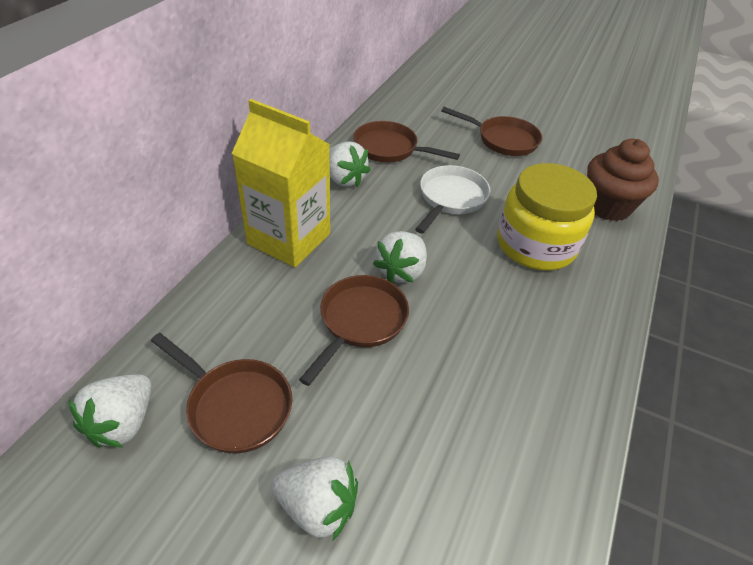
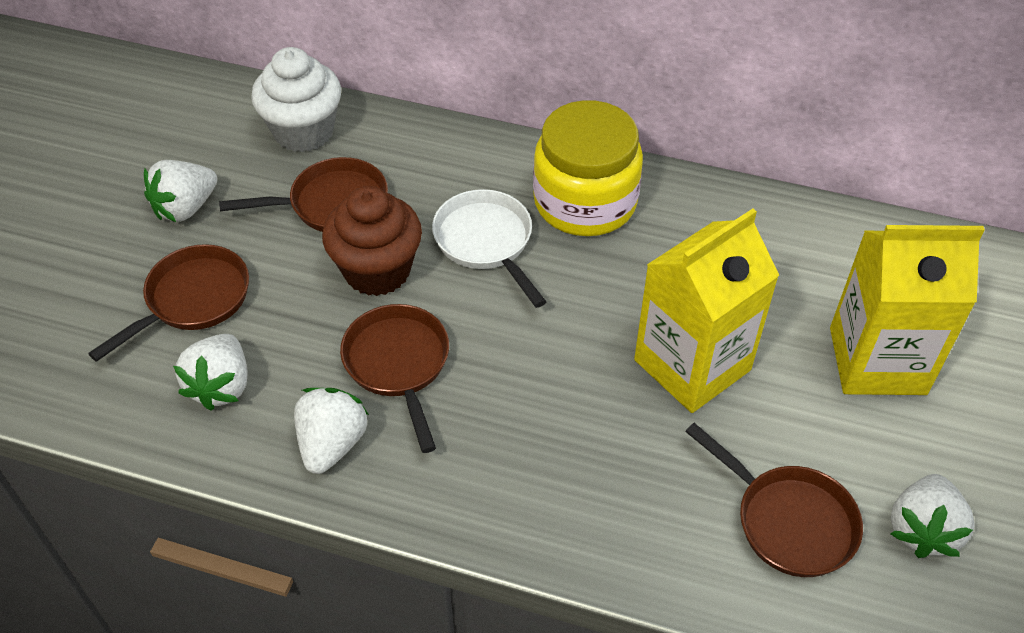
white cupcake: 0 -> 1
yellow carton: 1 -> 2

